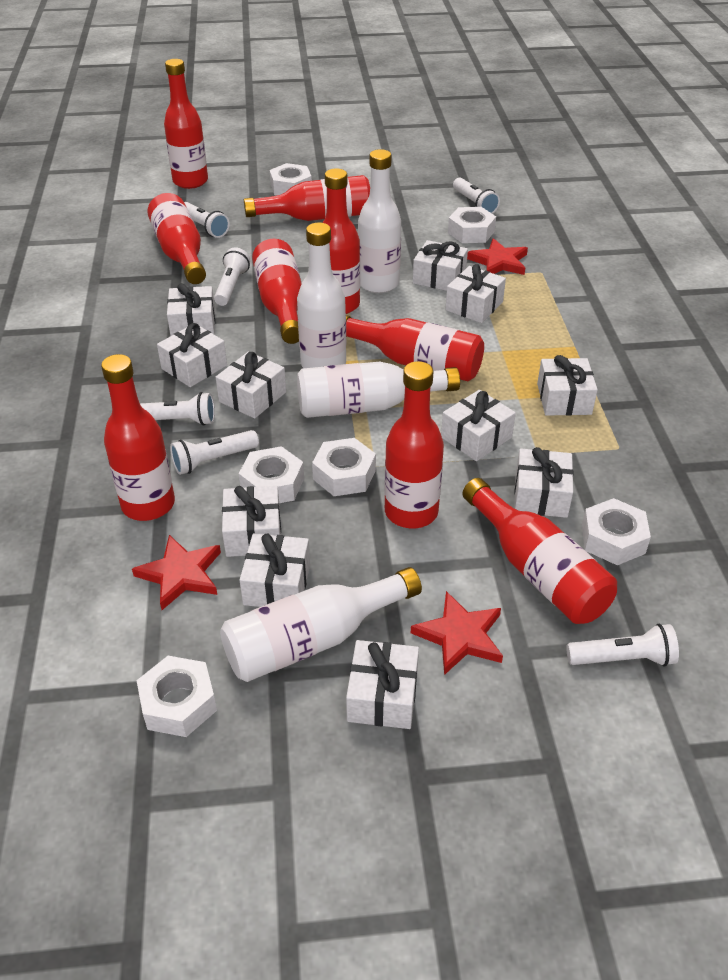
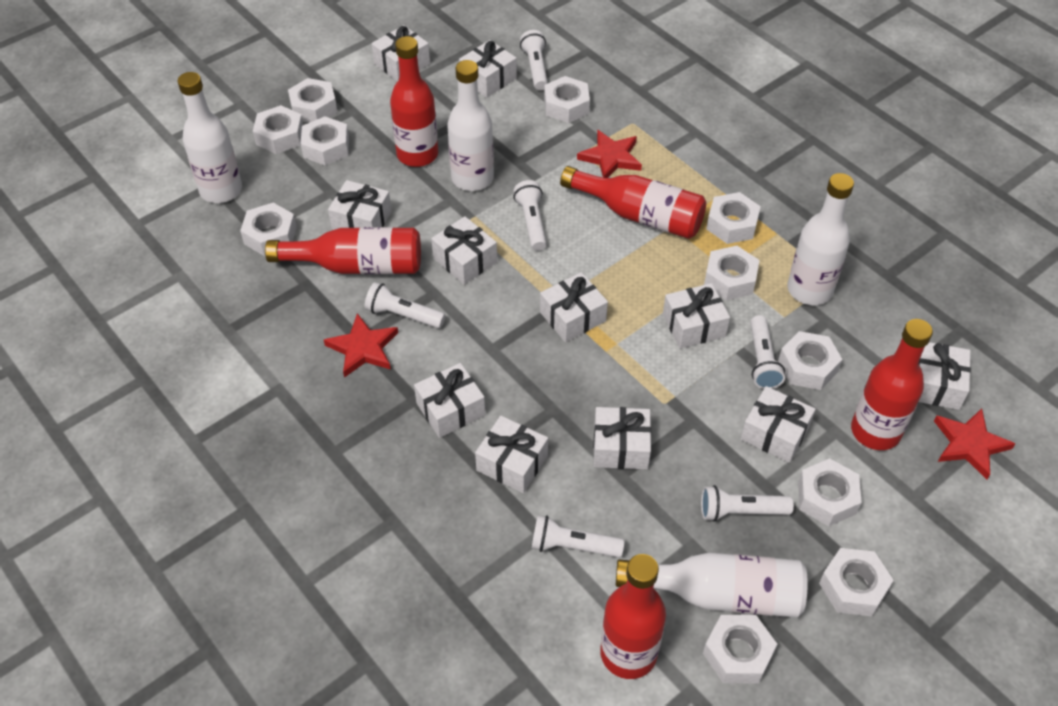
red bottle: 9 -> 5
white nut: 6 -> 11

